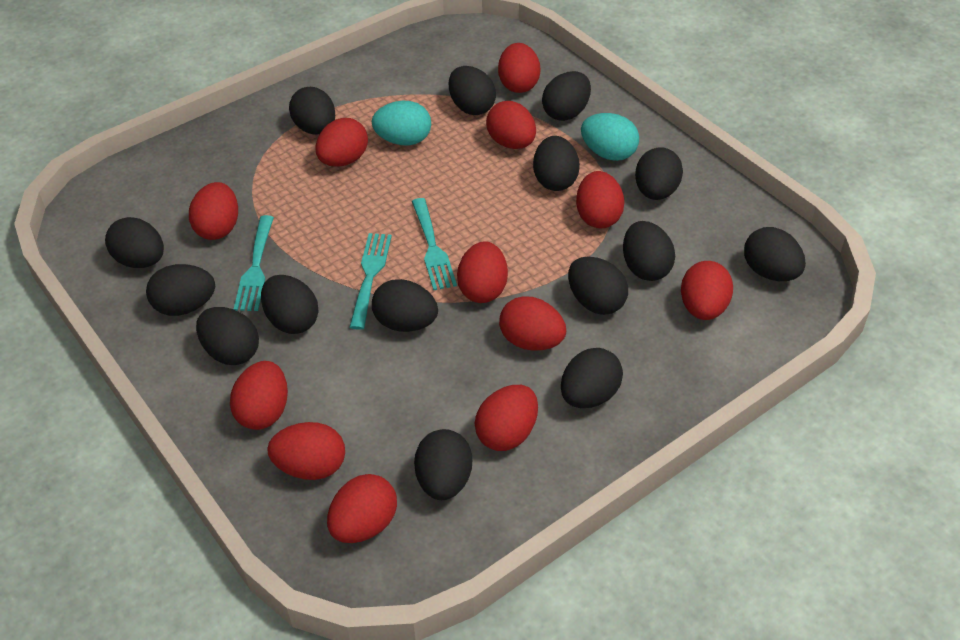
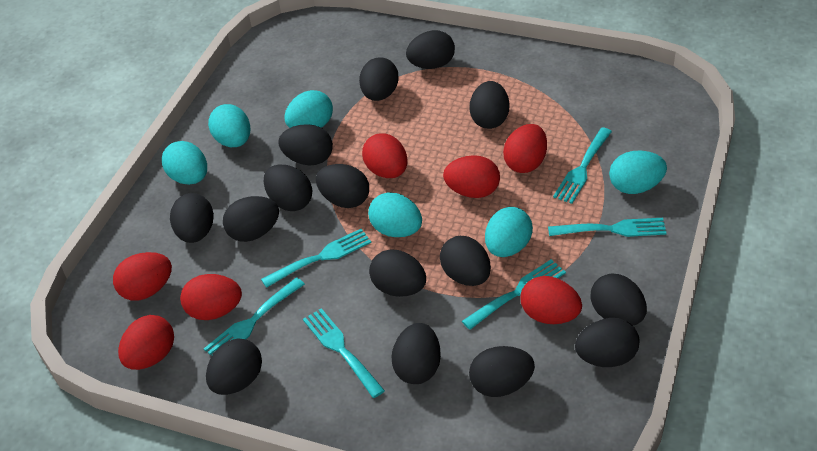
red egg: 12 -> 7
turquoise egg: 2 -> 6
turquoise fork: 3 -> 6

